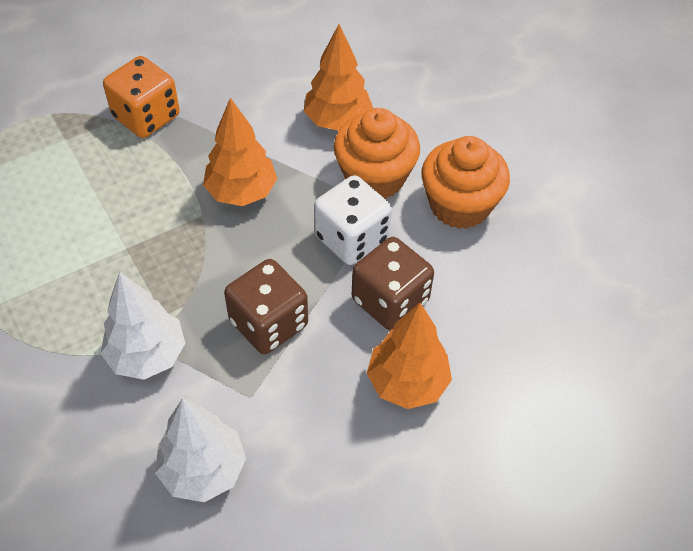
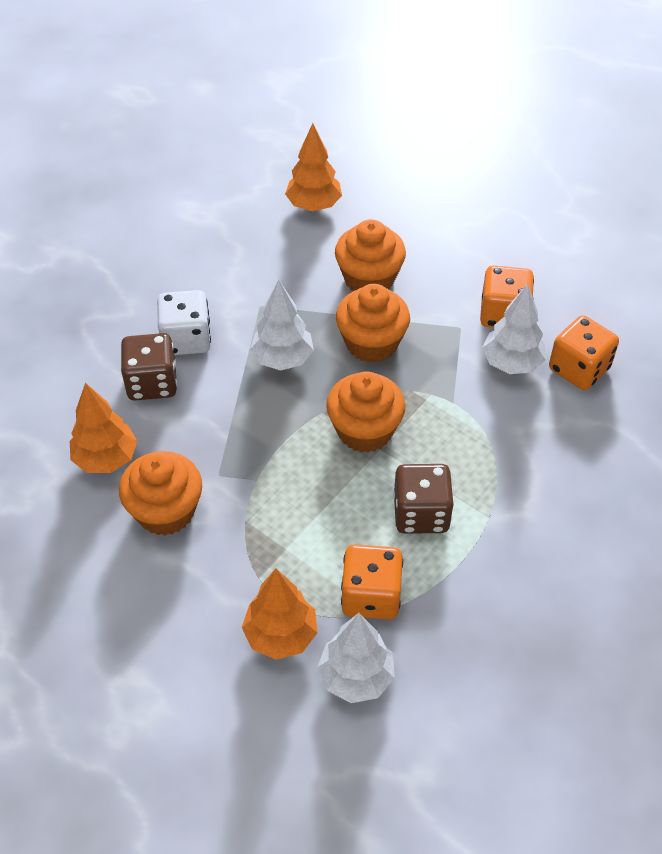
orange cupcake: 2 -> 4
orange dice: 1 -> 3
white tree: 2 -> 3

